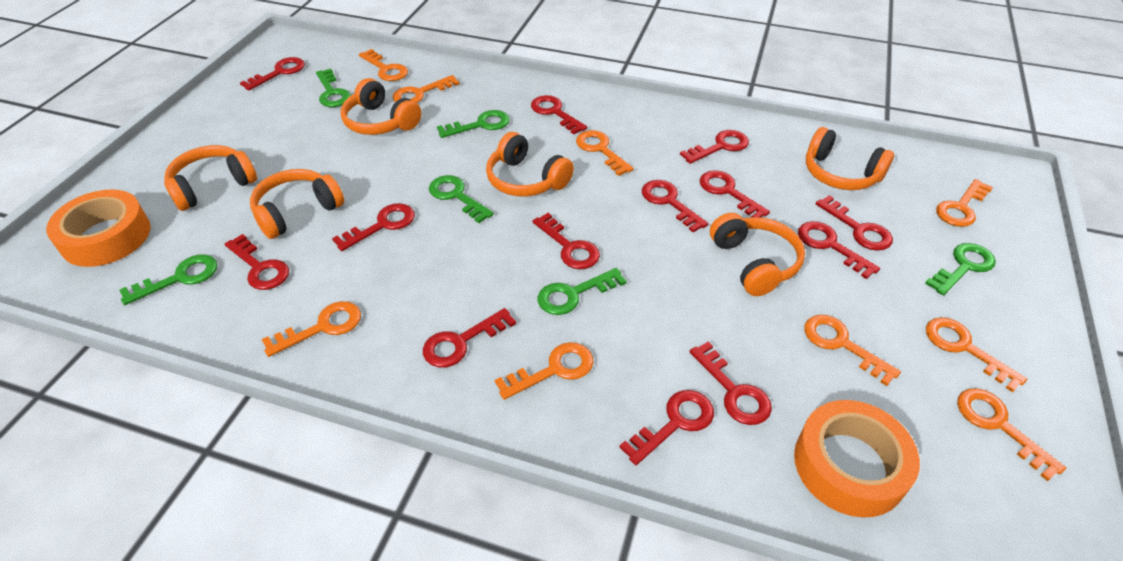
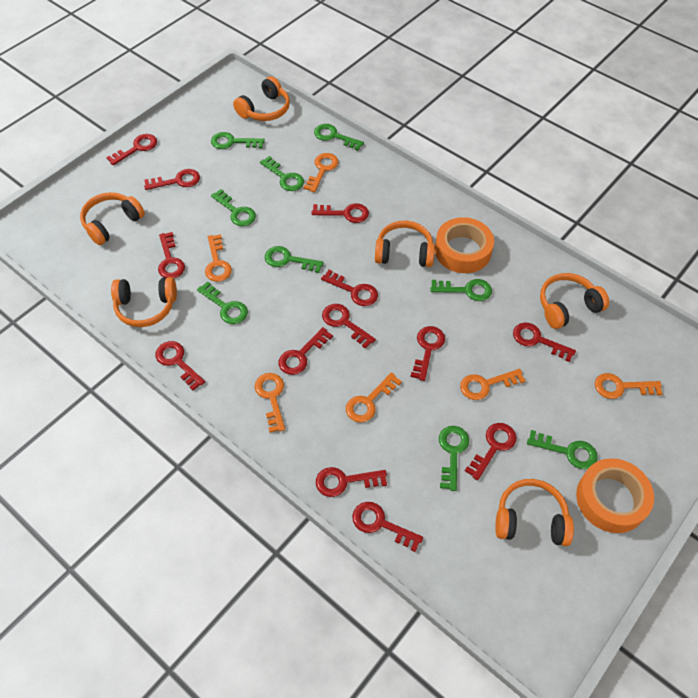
green key: 6 -> 9
orange key: 9 -> 6

